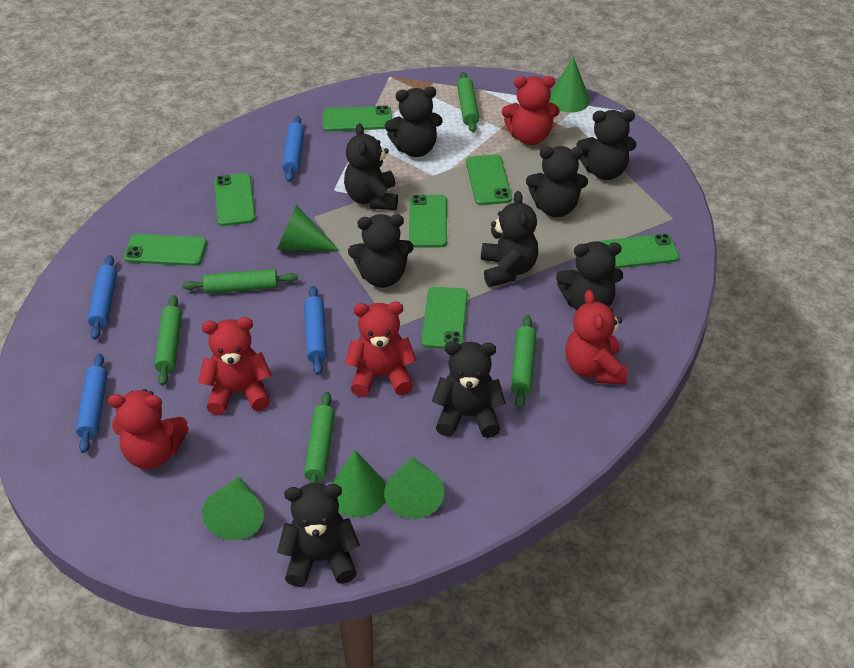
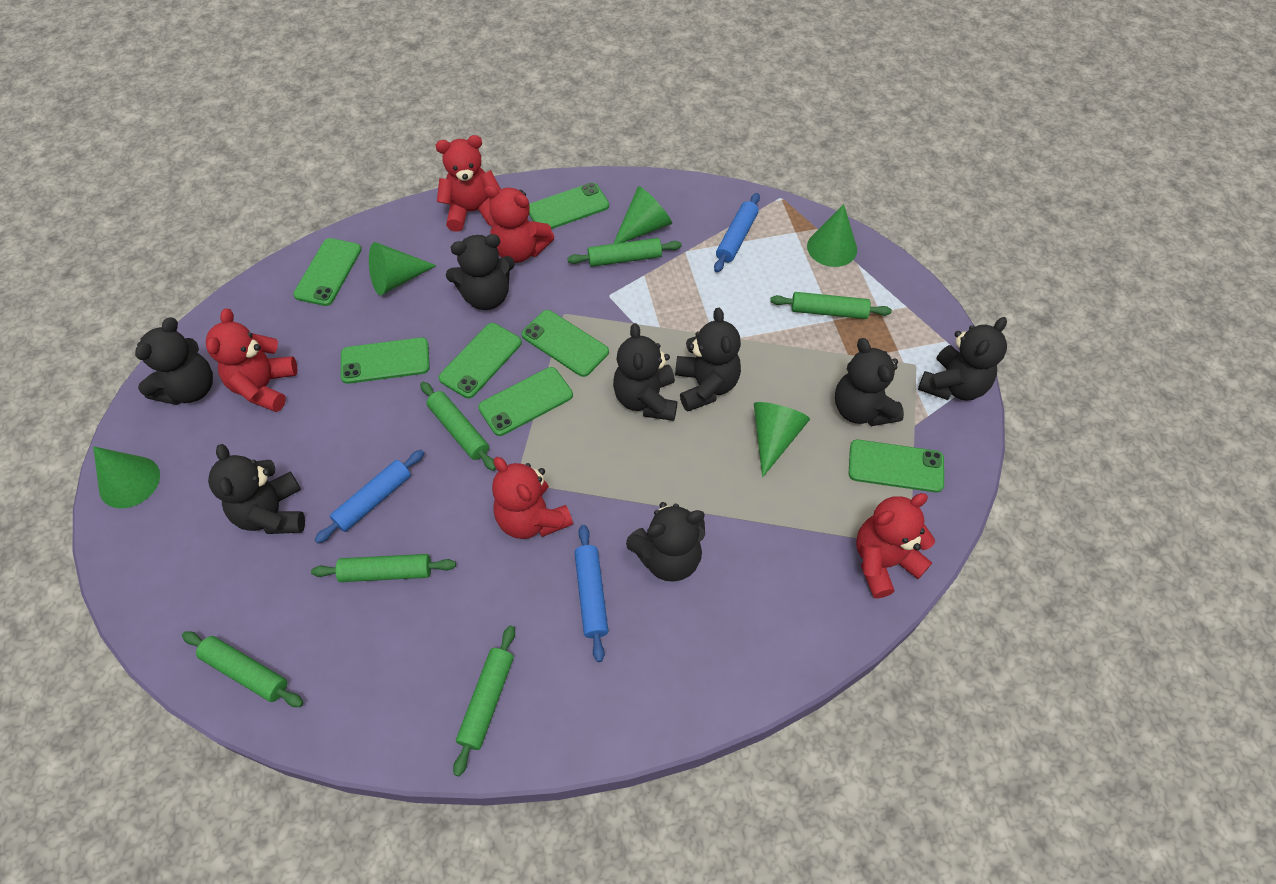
black teddy bear: 9 -> 8
blue rolling pin: 4 -> 3
green rolling pin: 5 -> 6

